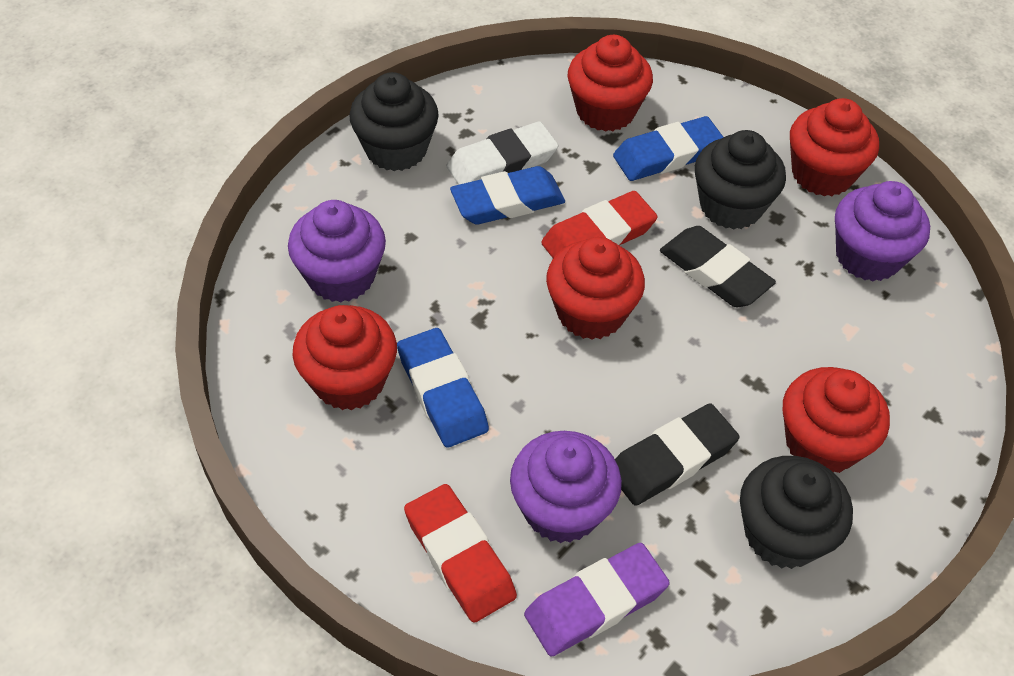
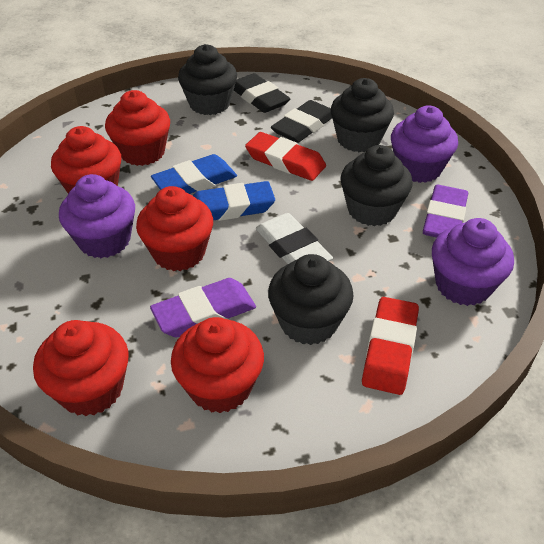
black cupcake: 3 -> 4
blue eraser: 3 -> 2
purple eraser: 1 -> 2

